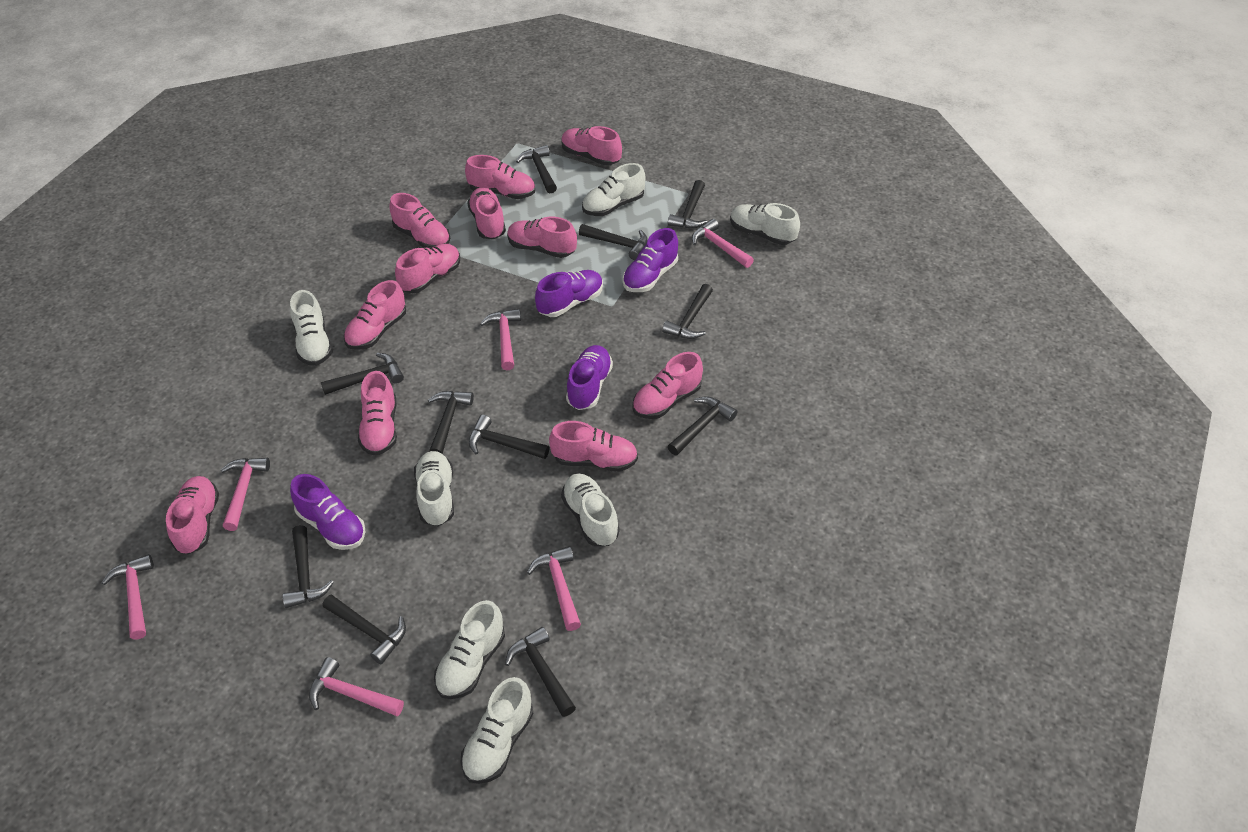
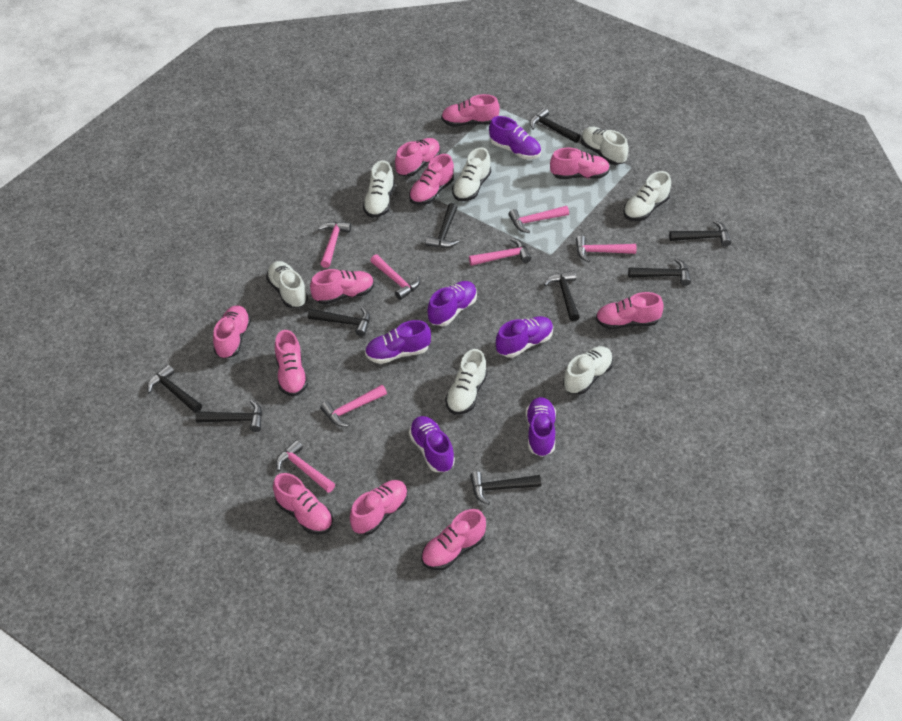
black hammer: 11 -> 9
pink hammer: 6 -> 7
purple shoe: 4 -> 6

